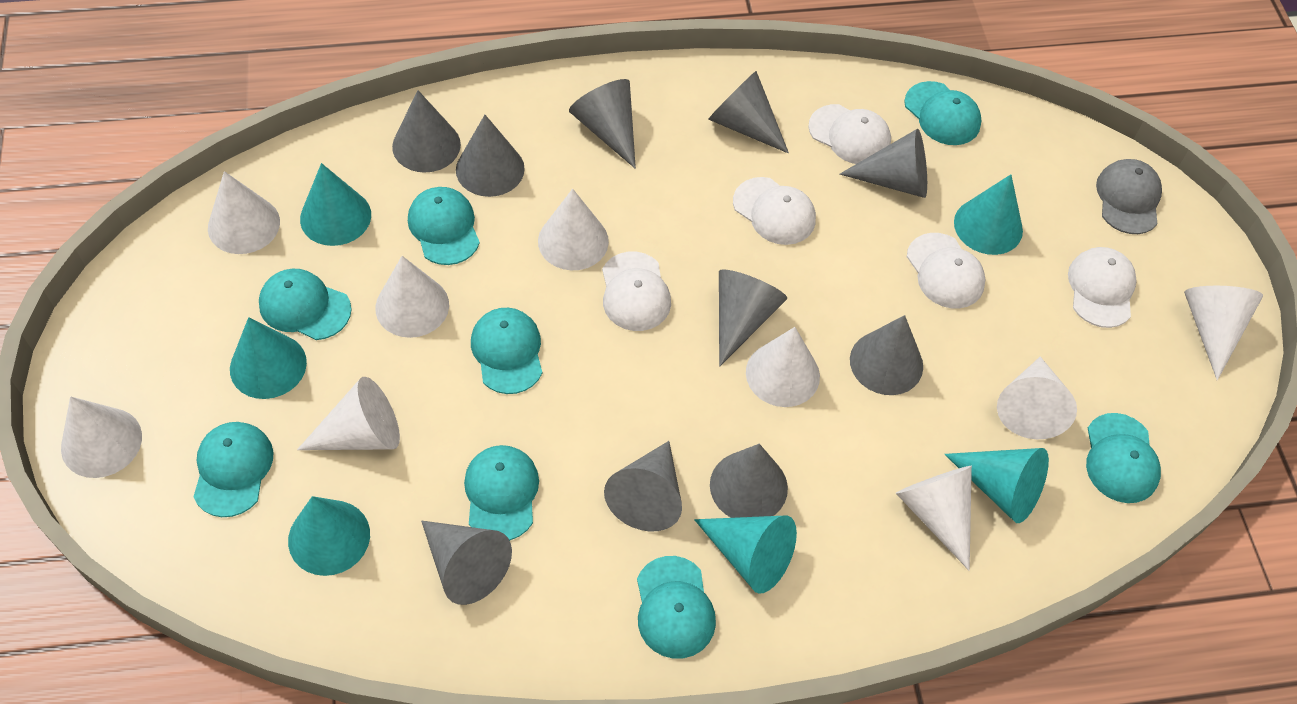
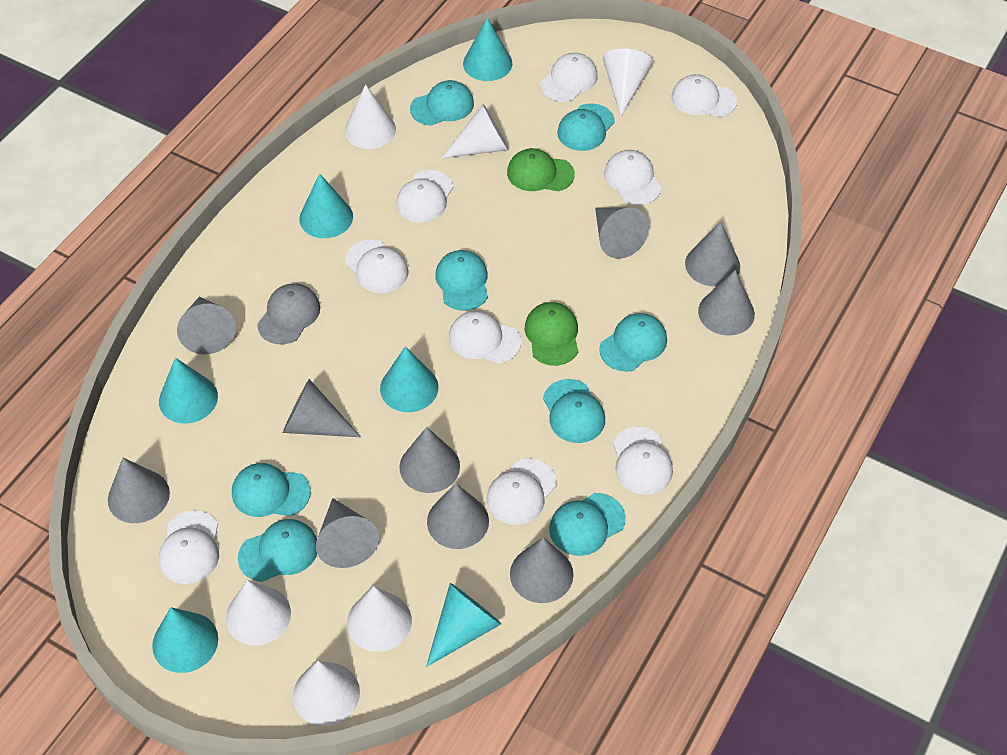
green cap: 0 -> 2
white cap: 5 -> 9
white cone: 9 -> 6

